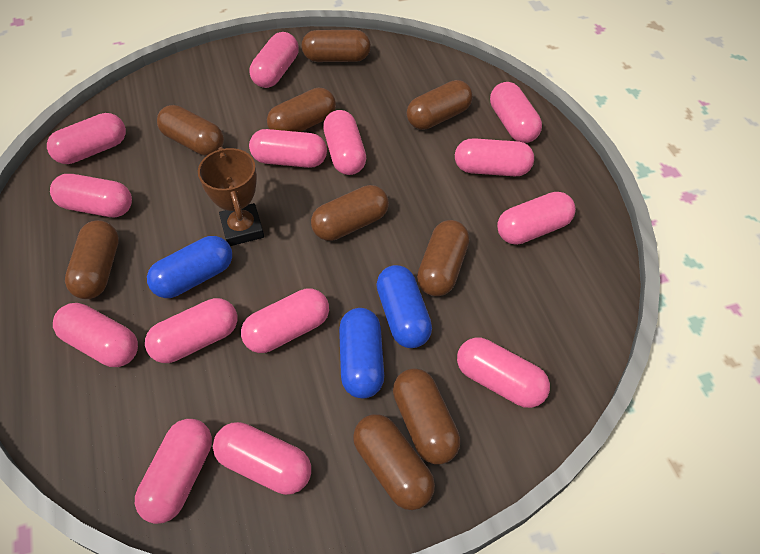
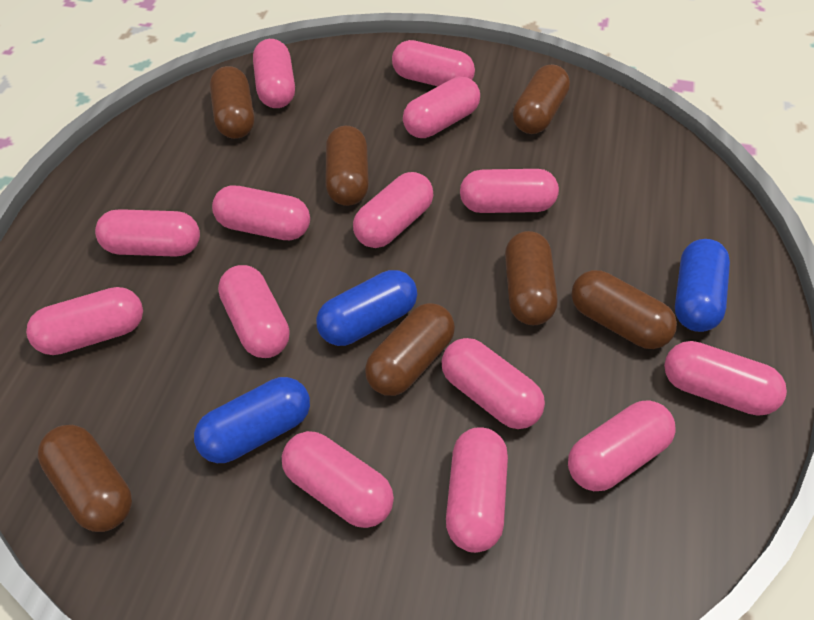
brown capsule: 9 -> 7
brown trophy: 1 -> 0

